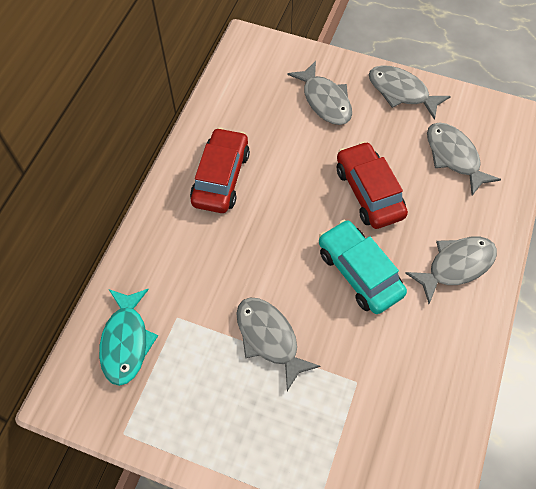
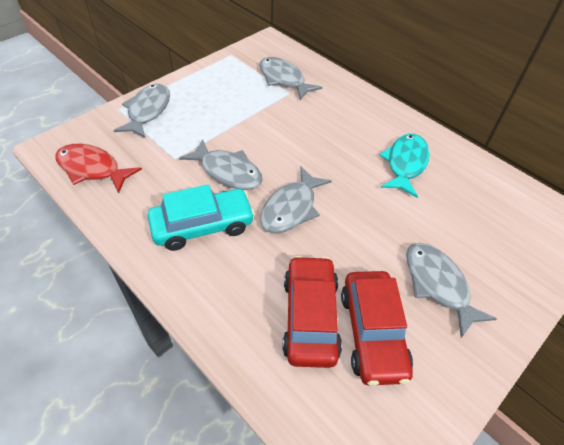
red fish: 0 -> 1

